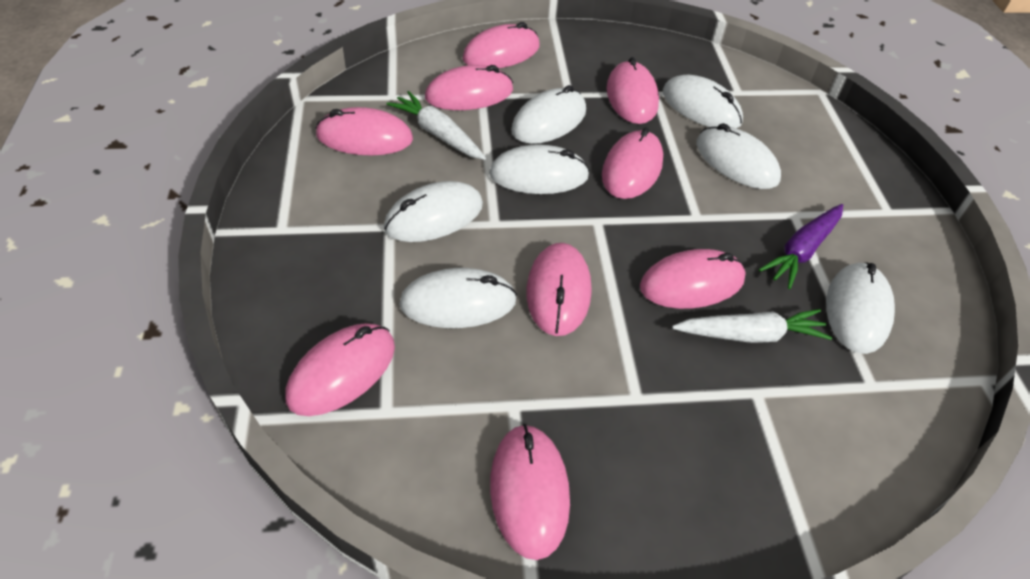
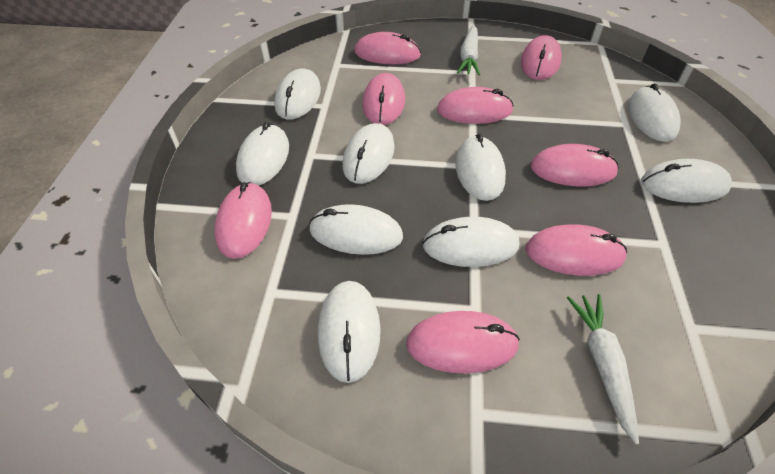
pink mouse: 9 -> 8
purple carrot: 1 -> 0
white mouse: 7 -> 9

